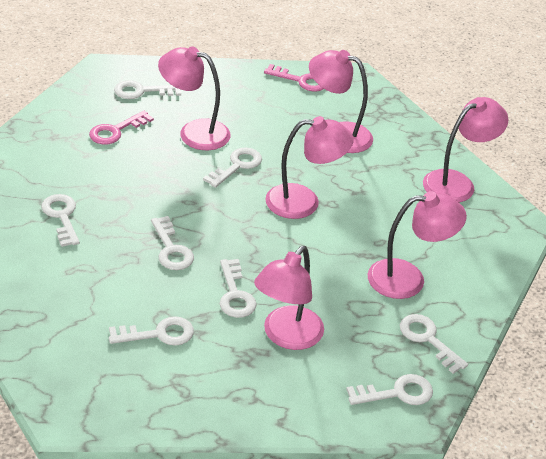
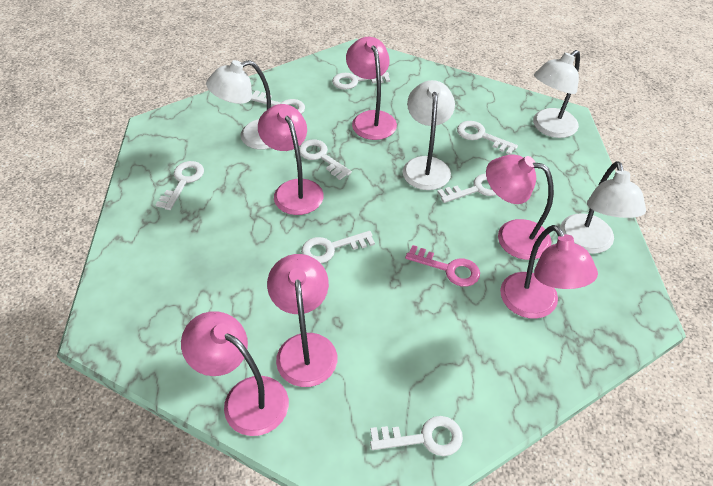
pink key: 2 -> 1
white lamp: 0 -> 4

